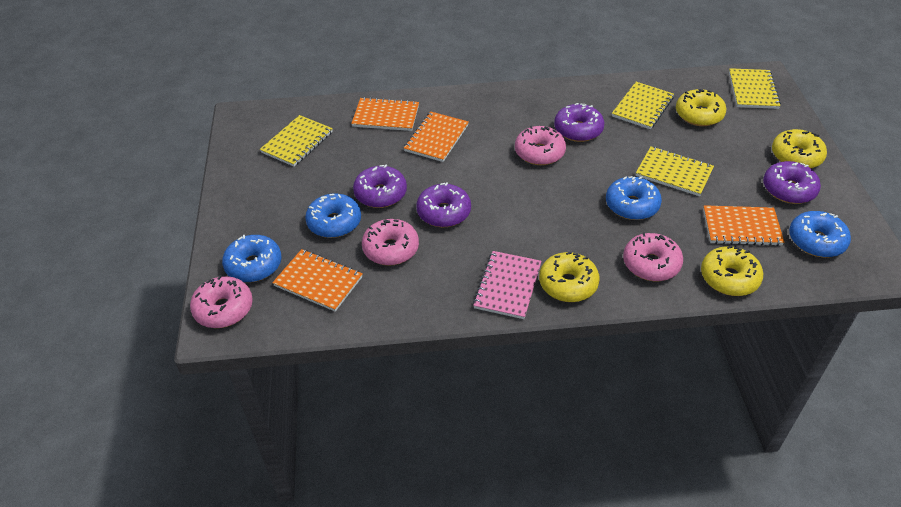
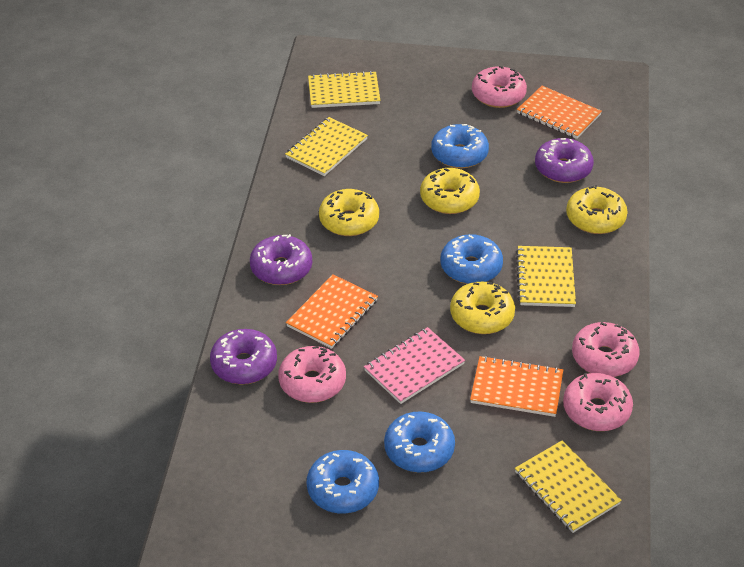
orange notebook: 4 -> 3
purple donut: 4 -> 3

